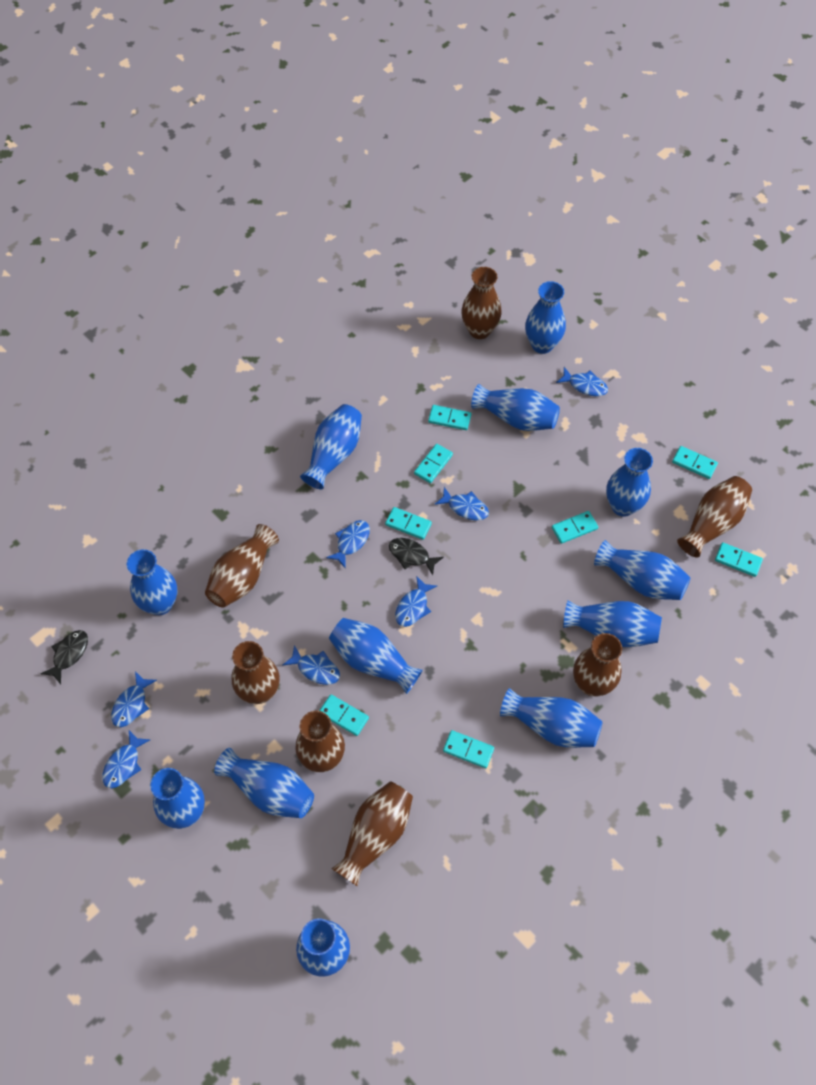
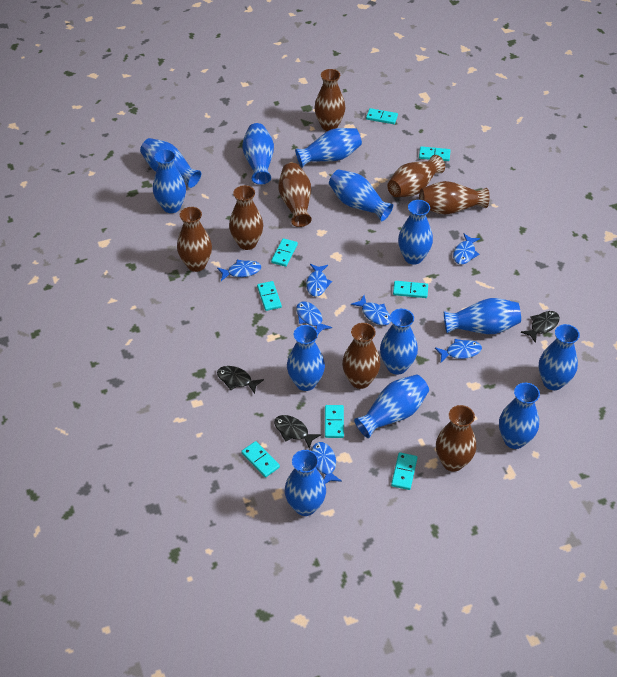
black fish: 2 -> 3
blue vase: 12 -> 13
brown vase: 7 -> 8

